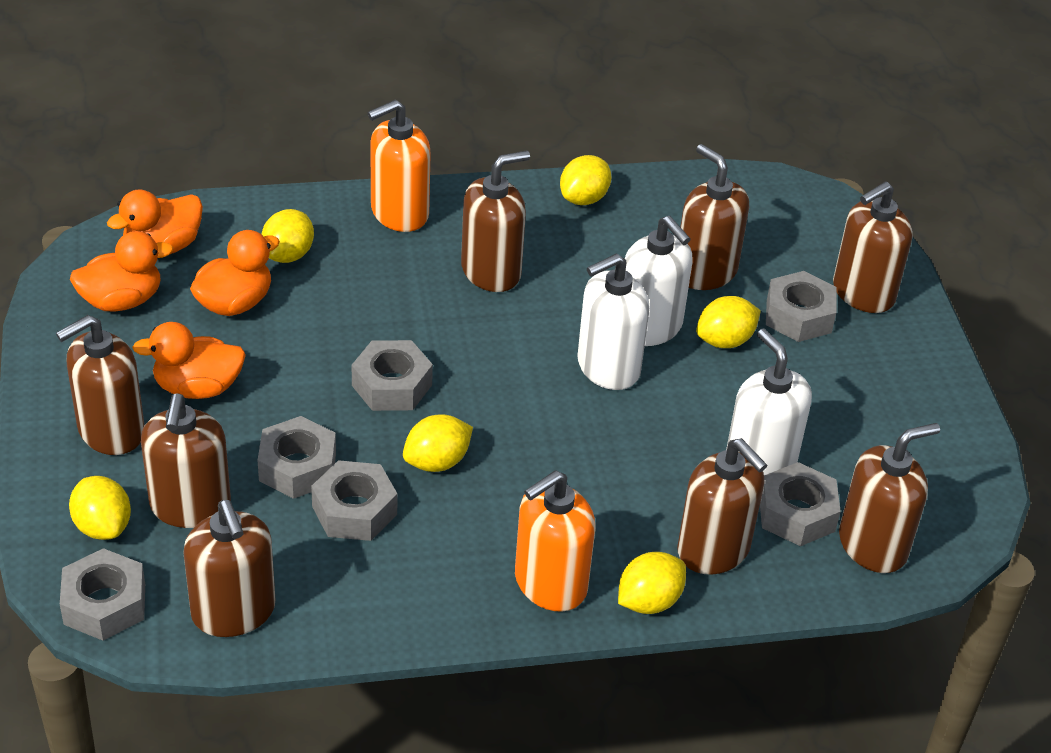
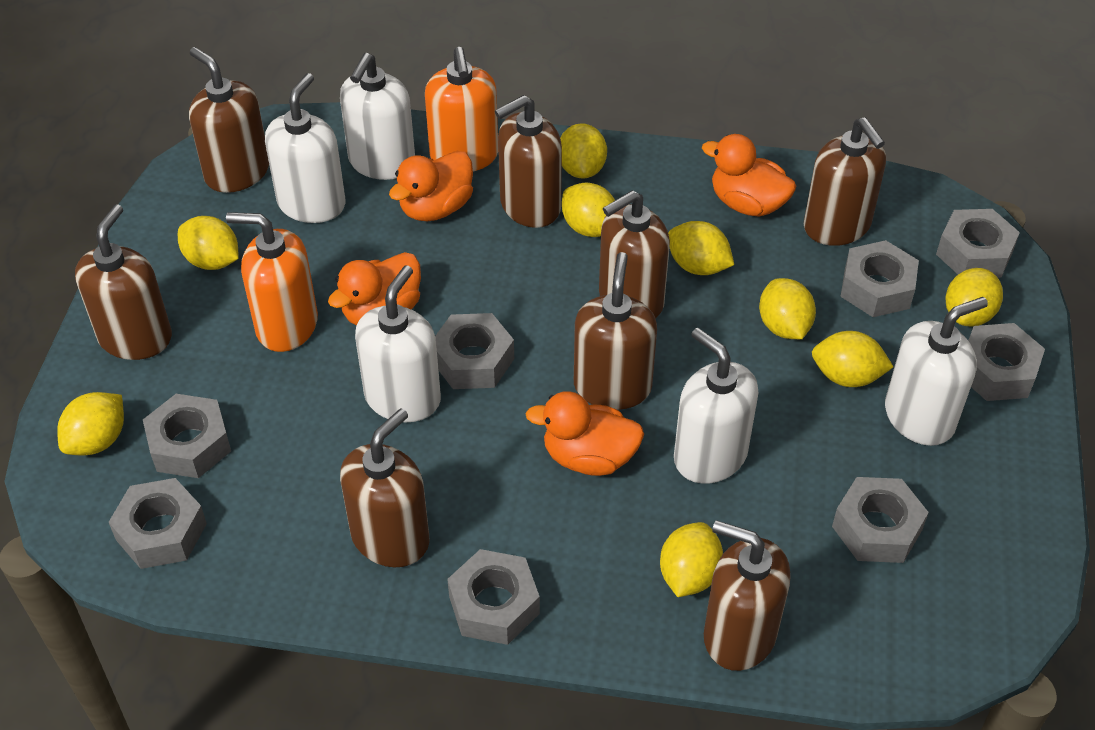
grey nut: 6 -> 8
white soap dispenser: 3 -> 5
yellow lemon: 6 -> 9

